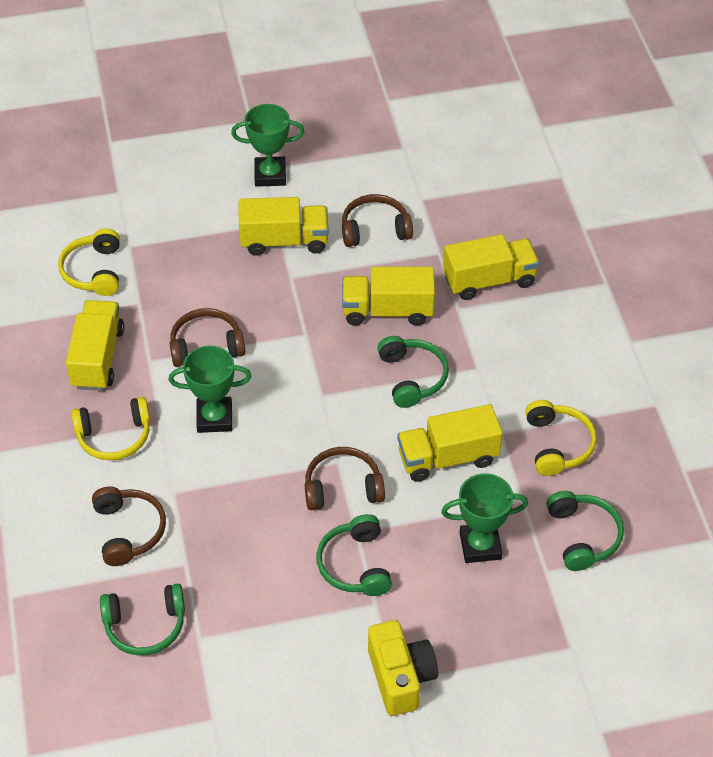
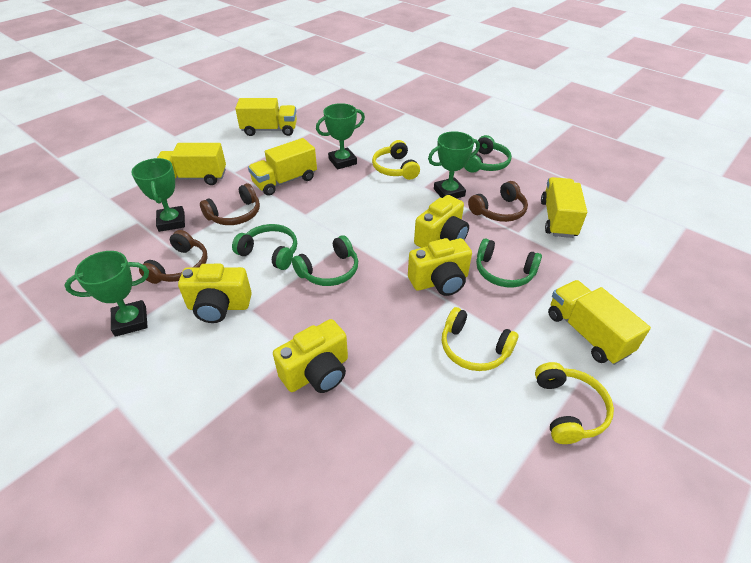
brown headphones: 4 -> 3
green trophy: 3 -> 4
yellow camera: 1 -> 4

